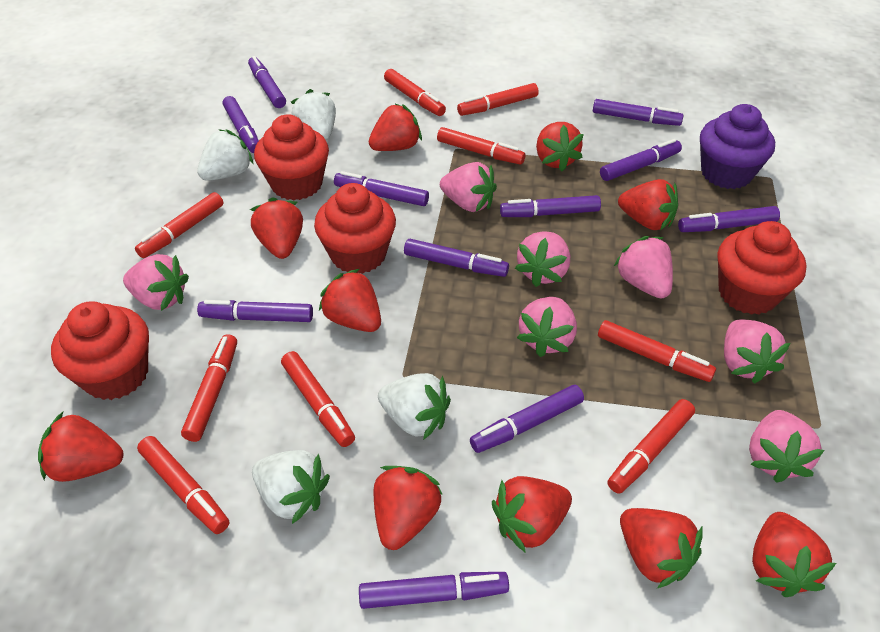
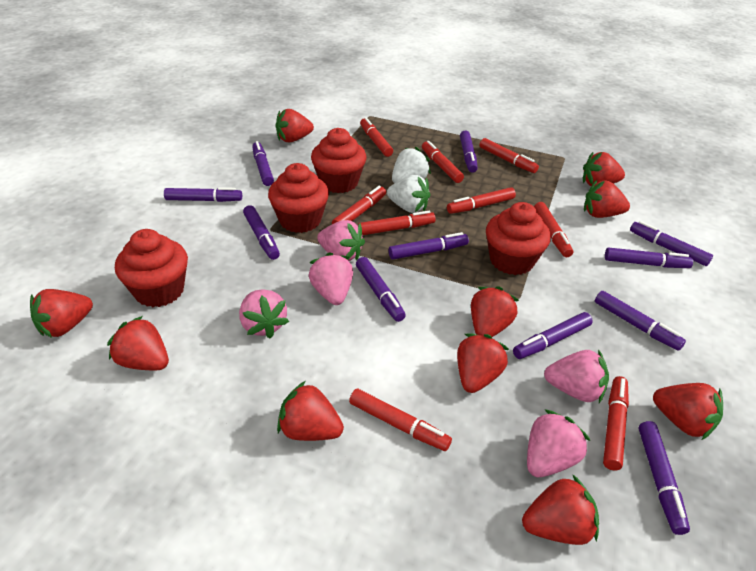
pink strawberry: 7 -> 5
purple cupcake: 1 -> 0
white strawberry: 4 -> 2

